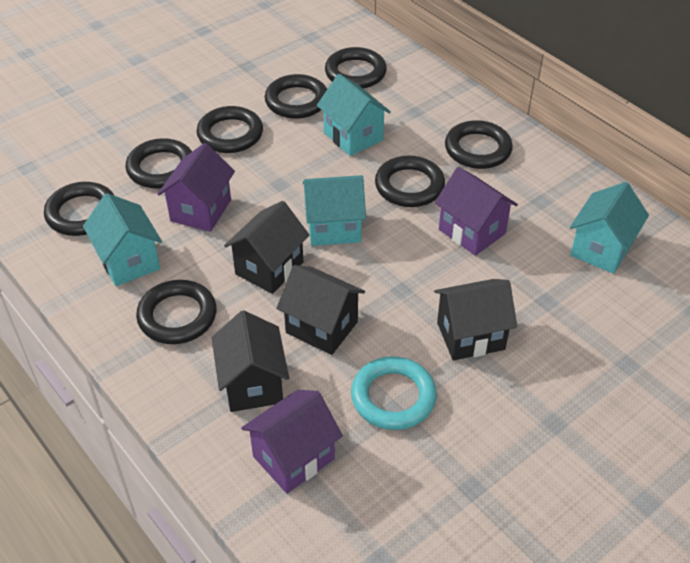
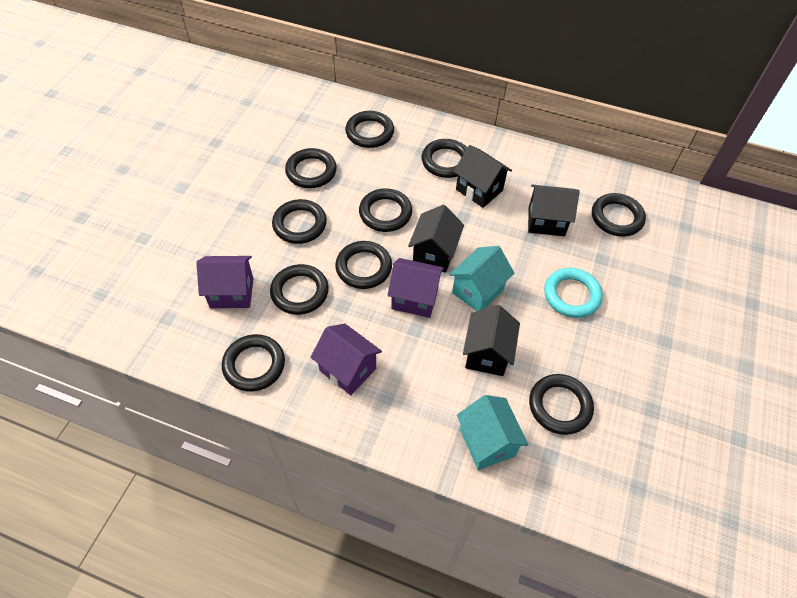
black ring: 8 -> 10
turquoise house: 4 -> 2

